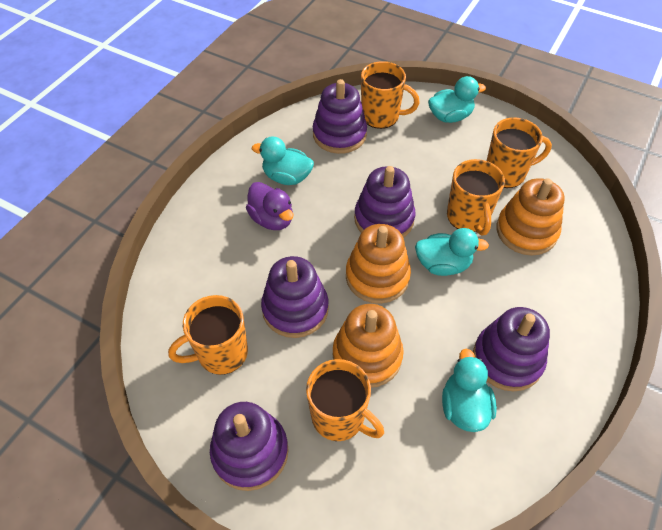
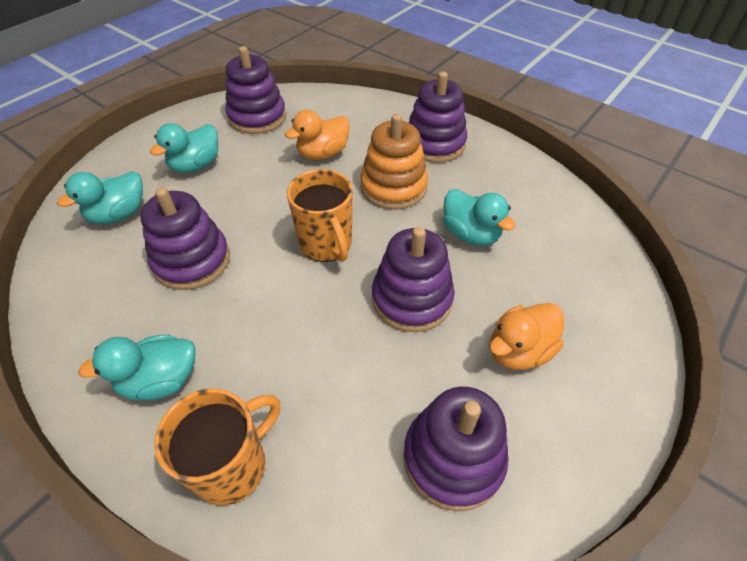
orange duck: 0 -> 2
orange mug: 5 -> 2
orange stacking toy: 3 -> 1
purple duck: 1 -> 0

